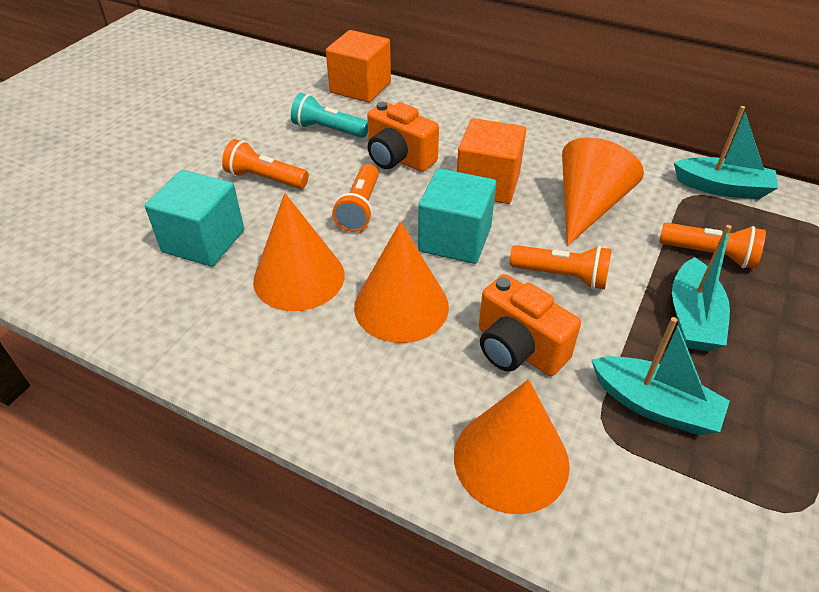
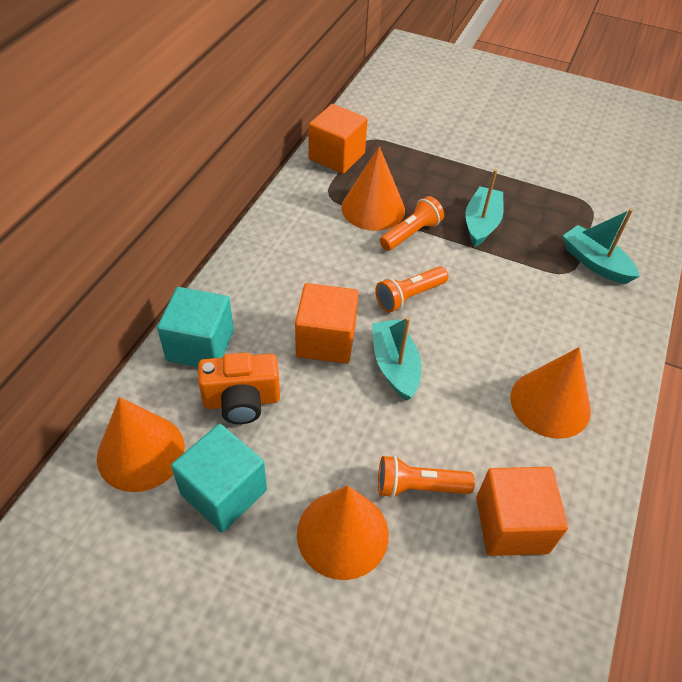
orange camera: 2 -> 1
orange cube: 2 -> 3
orange flashlight: 4 -> 3
turquoise flashlight: 1 -> 0

